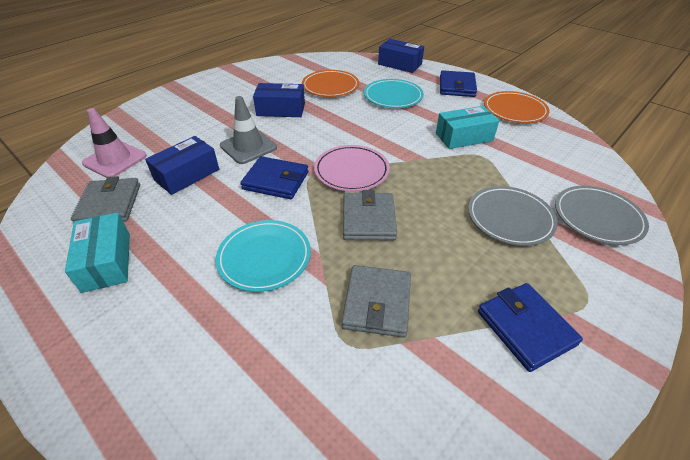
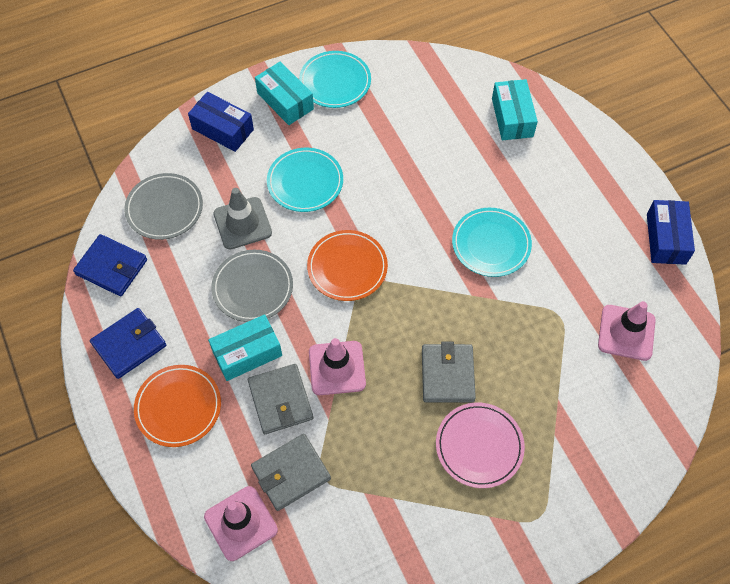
blue box: 3 -> 2
blue wallet: 3 -> 2
pink traffic cone: 1 -> 3
turquoise box: 2 -> 3
turquoise plate: 2 -> 3

